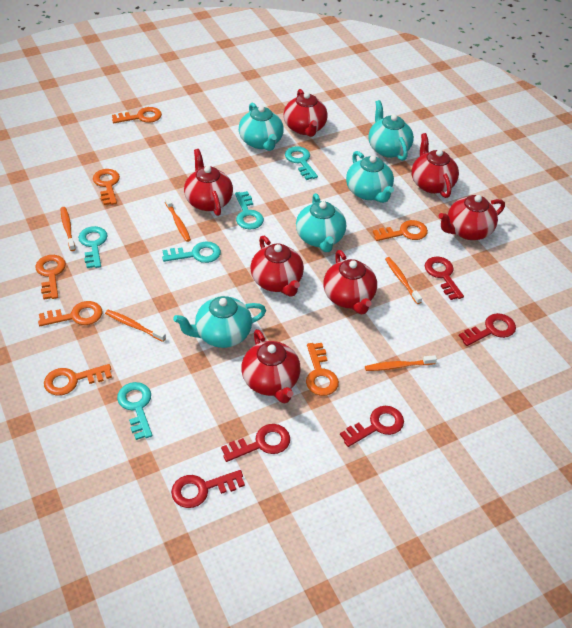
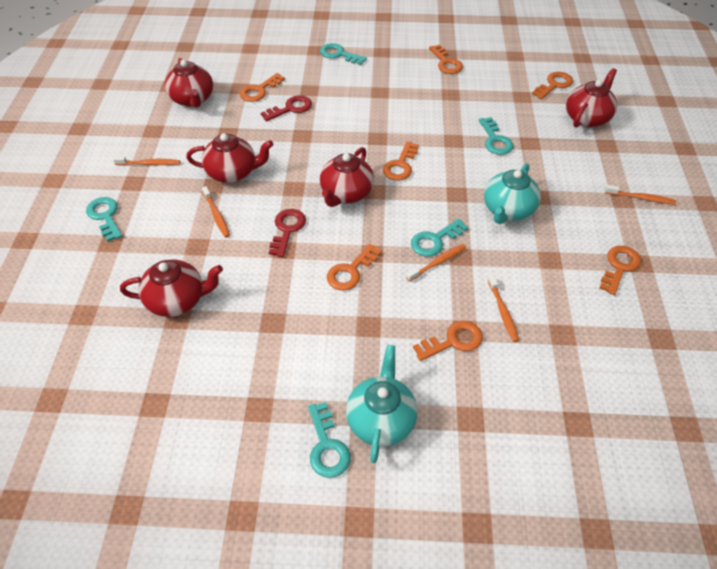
red key: 5 -> 2
red teapot: 7 -> 5
turquoise teapot: 5 -> 2

